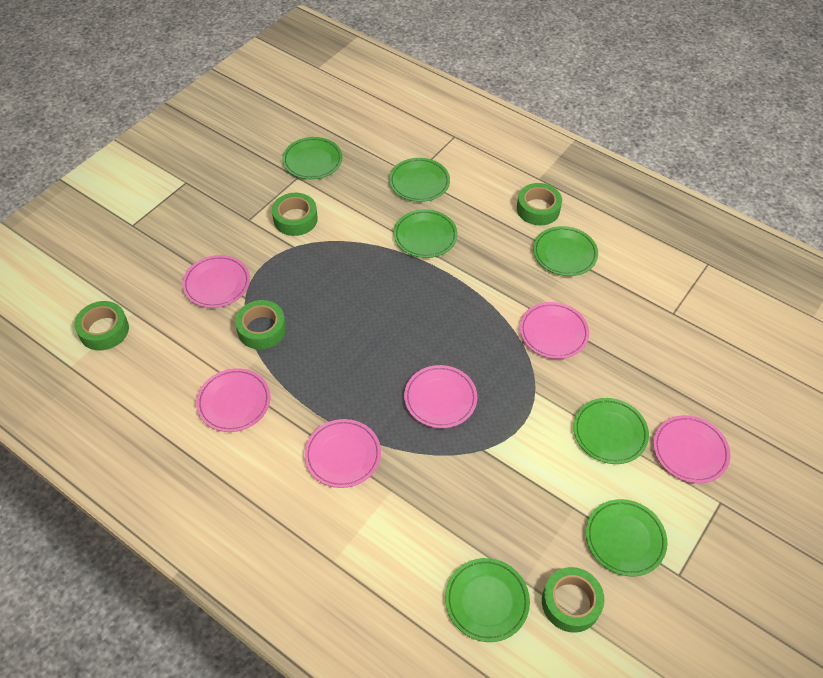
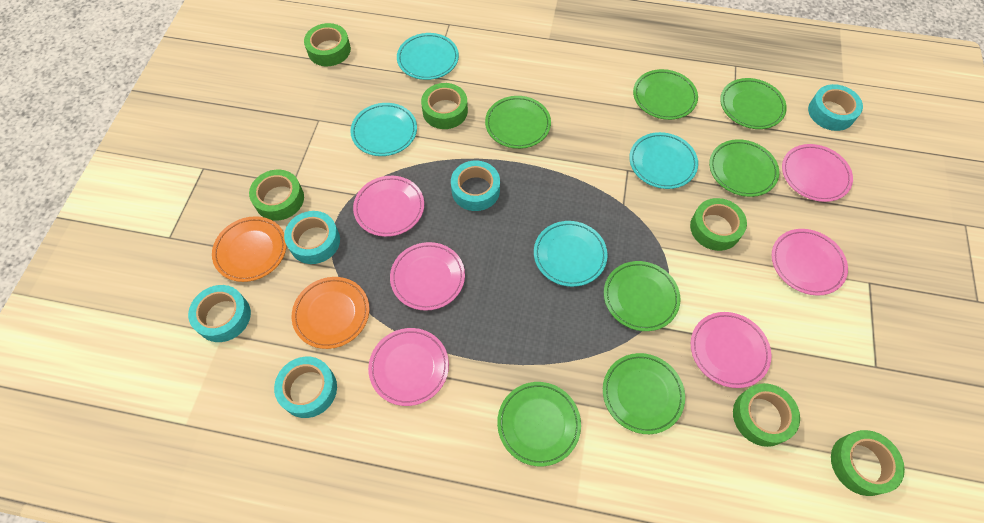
green tape: 5 -> 6
orange plate: 0 -> 2
turquoise plate: 0 -> 4
turquoise tape: 0 -> 5

